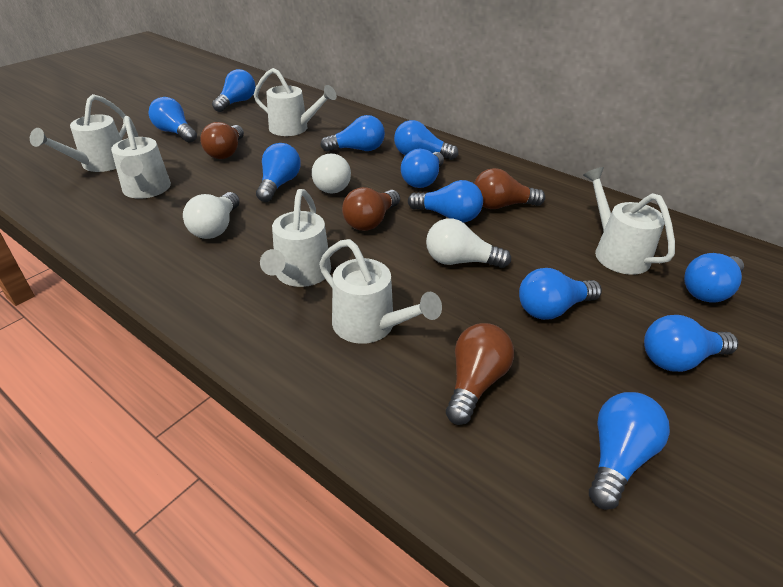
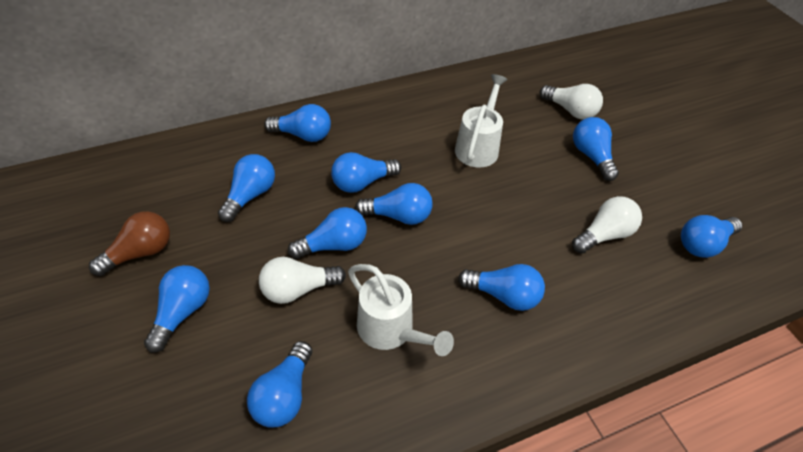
blue light bulb: 11 -> 10
brown light bulb: 4 -> 1
white watering can: 6 -> 2

